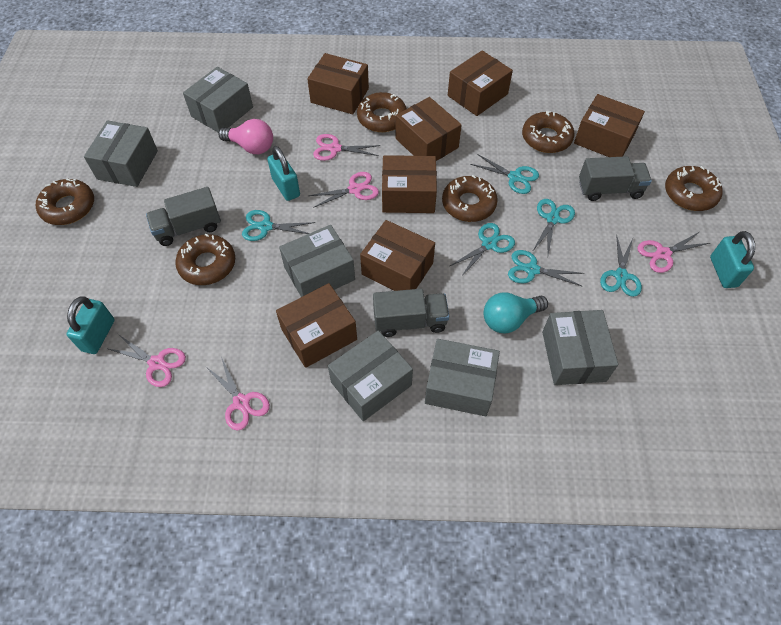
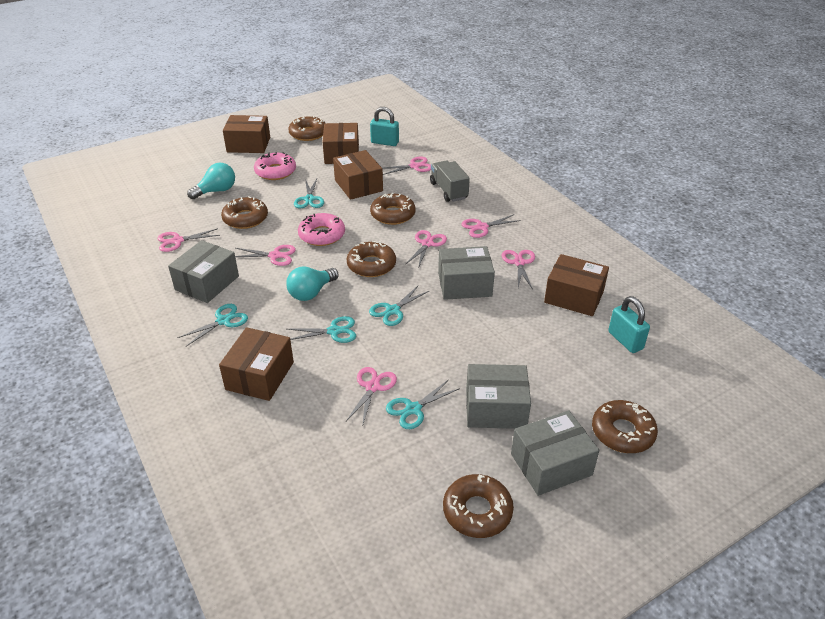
brown box: 7 -> 5
grey box: 6 -> 4
grey truck: 3 -> 1
pink donut: 0 -> 2
pink light bulb: 1 -> 0
pink scissors: 5 -> 7
turquoise light bulb: 1 -> 2
turquoise padlock: 3 -> 2
turquoise scissors: 6 -> 5

